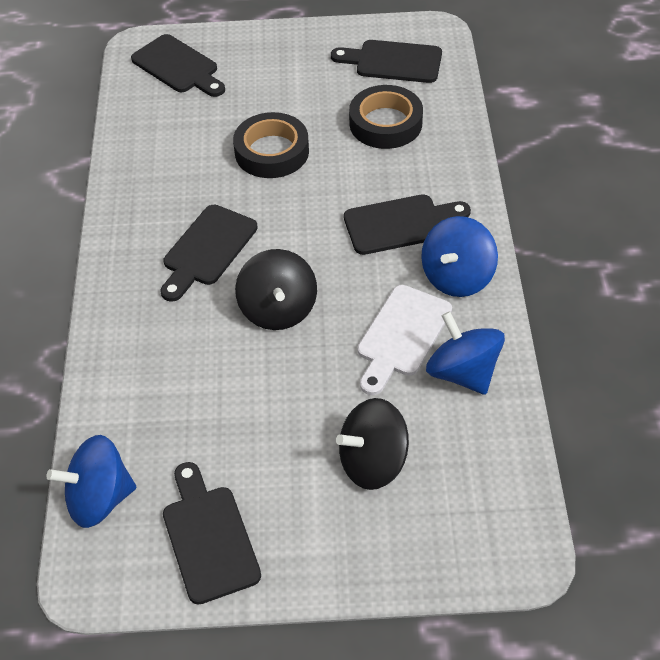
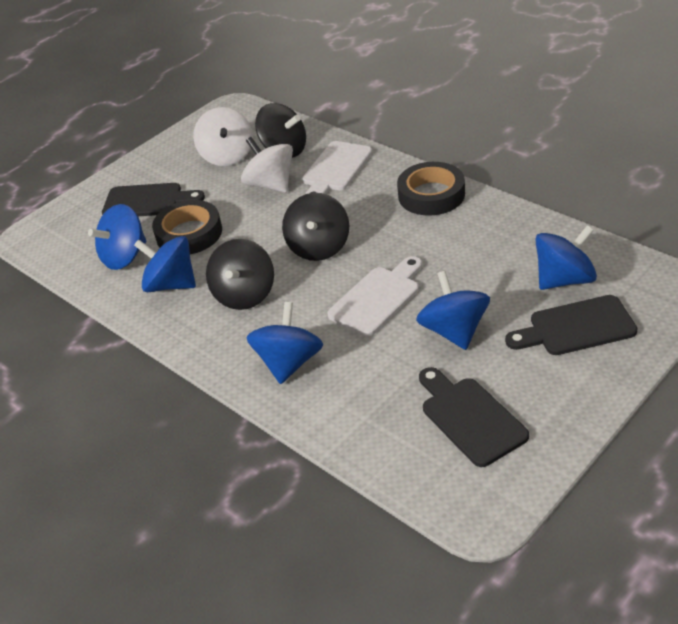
black cutting board: 5 -> 3
black spinning top: 2 -> 3
blue spinning top: 3 -> 5
white cutting board: 1 -> 2
white spinning top: 0 -> 2

